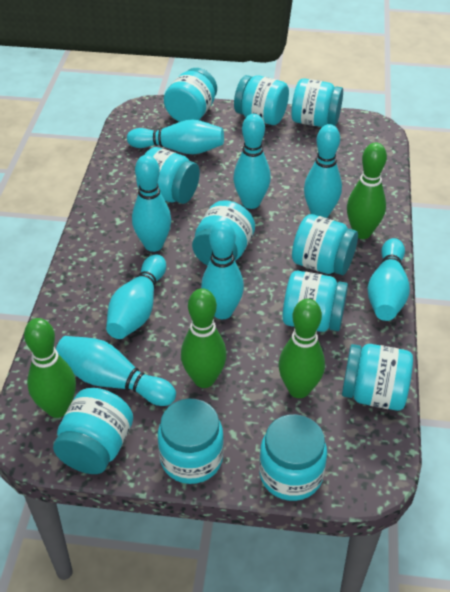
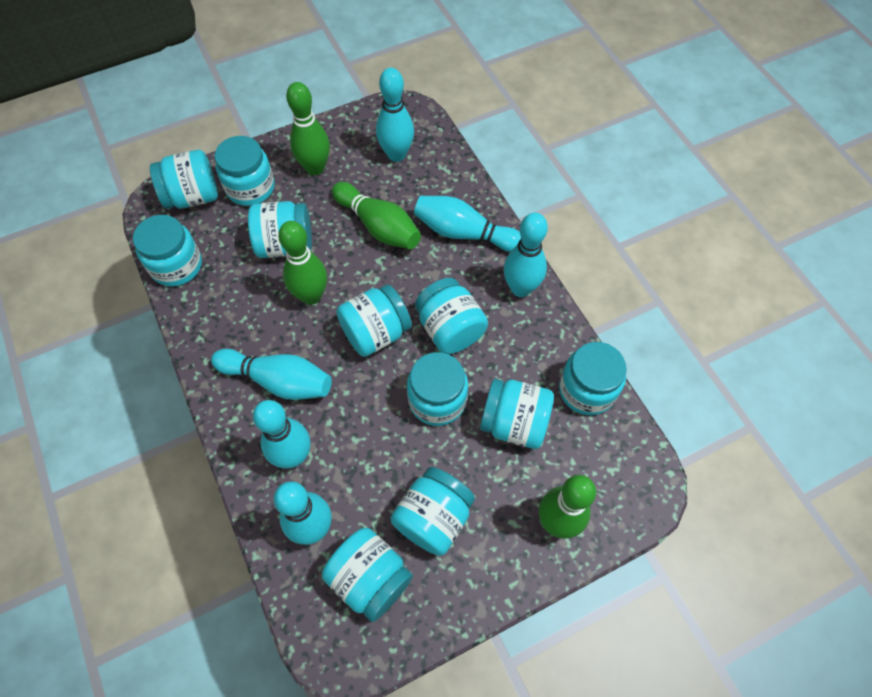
turquoise bowling pin: 8 -> 6

